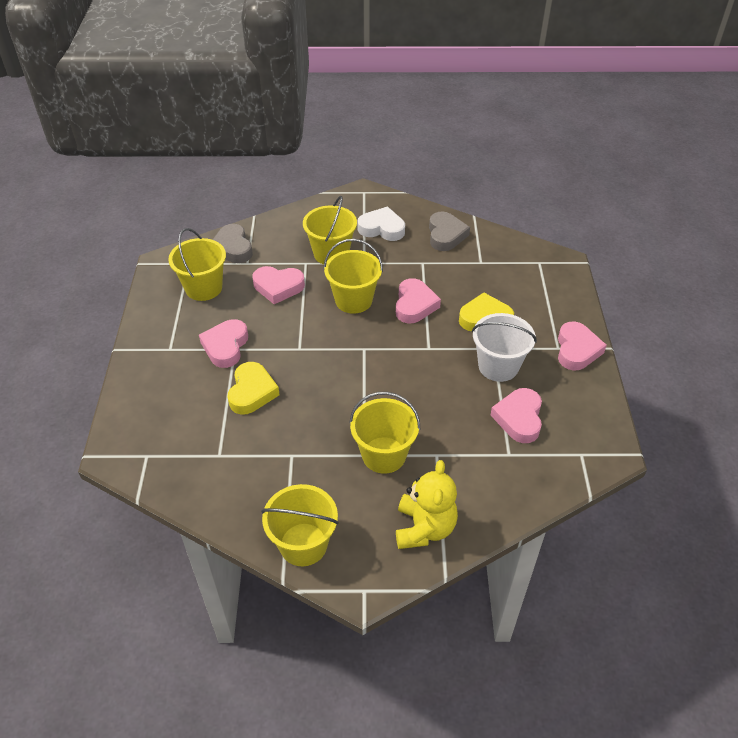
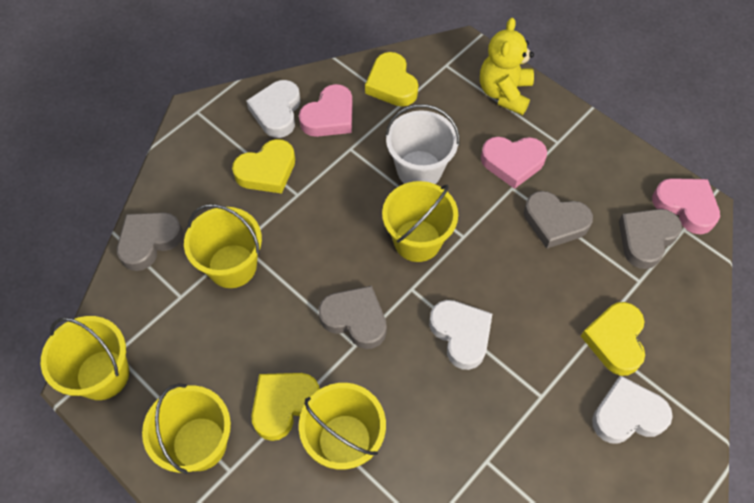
grey heart: 2 -> 4
pink heart: 5 -> 3
white heart: 1 -> 3
yellow heart: 2 -> 4

